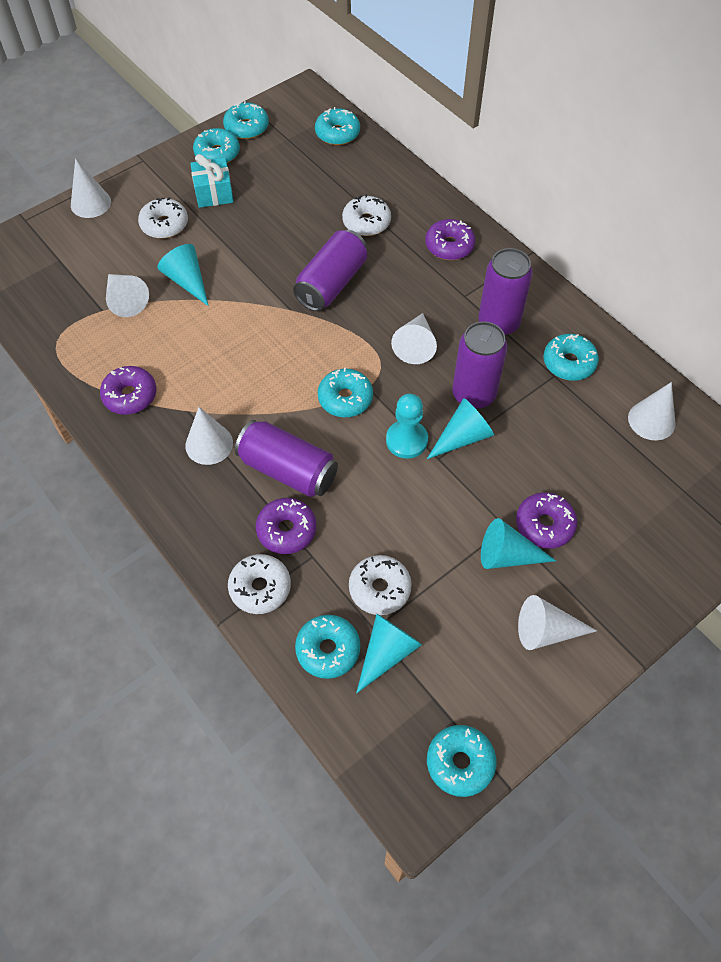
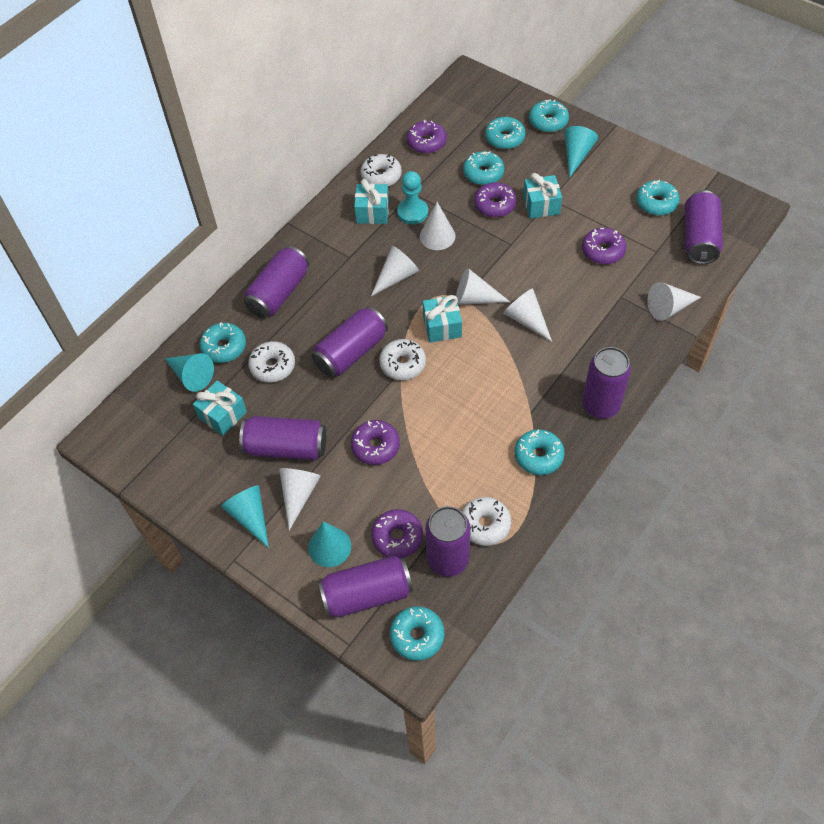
purple can: 4 -> 7
purple donut: 4 -> 5
turquoise gift: 1 -> 4

